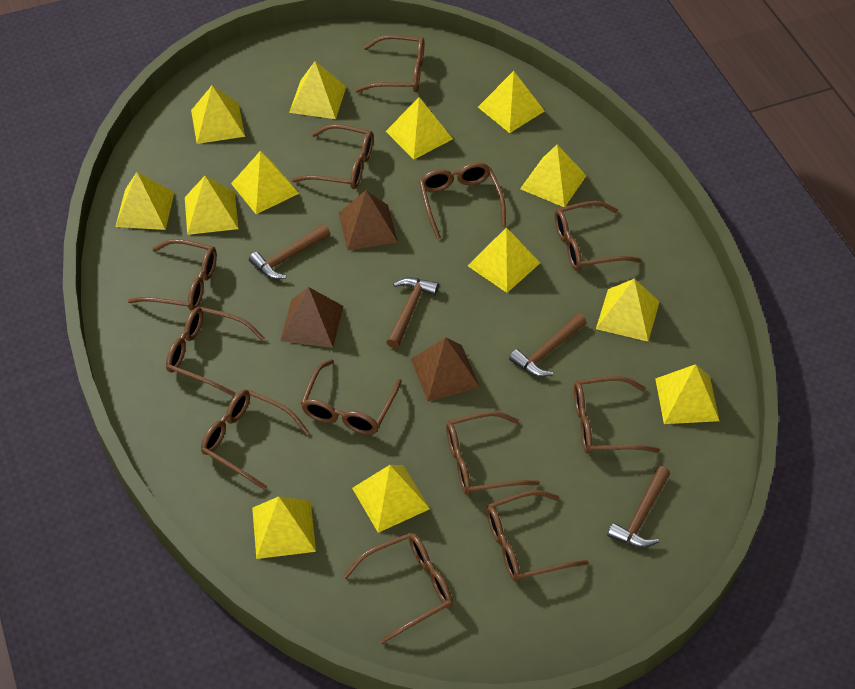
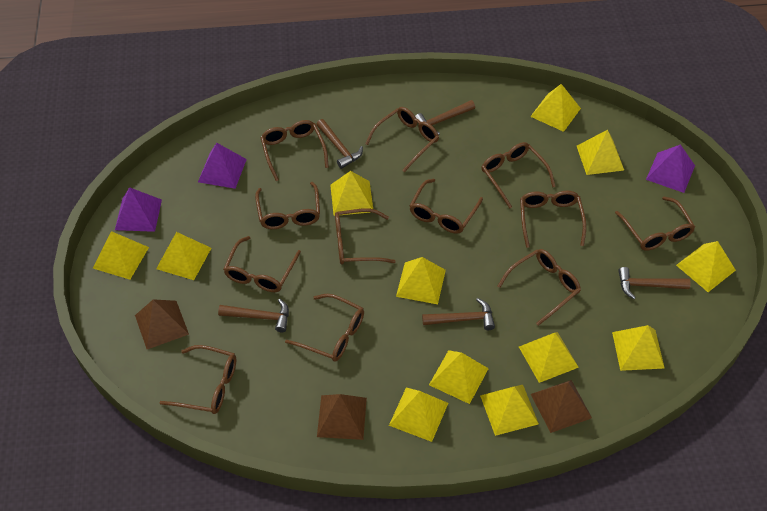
brown hammer: 4 -> 5
purple pyramid: 0 -> 3
yellow pyramid: 13 -> 12

